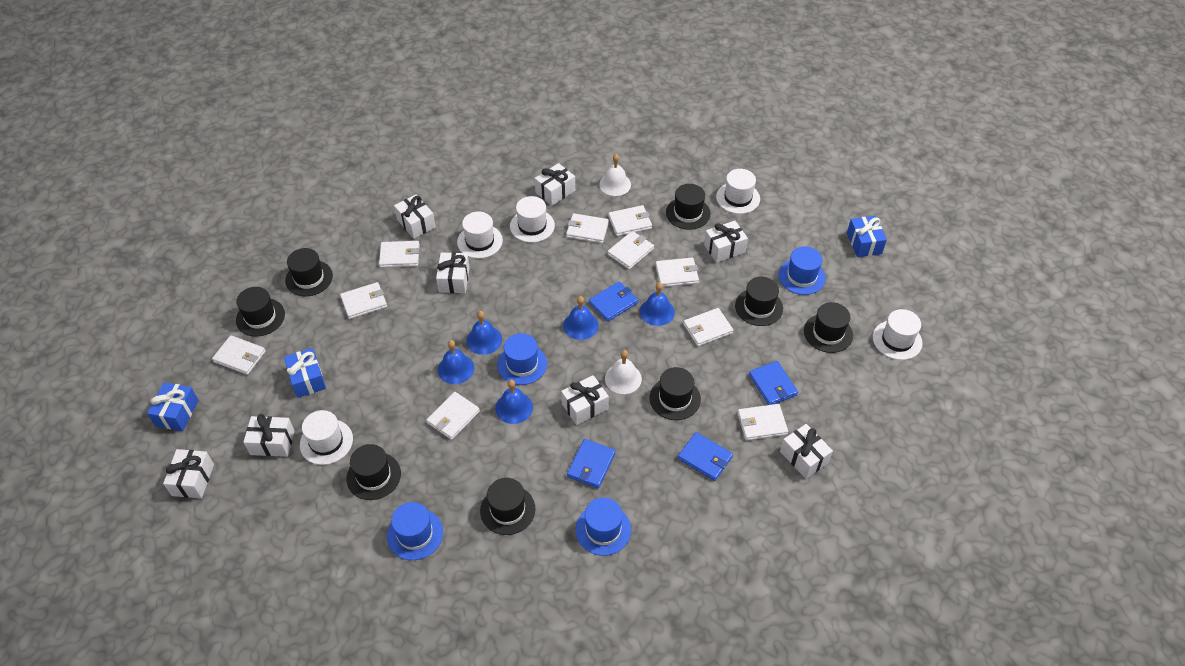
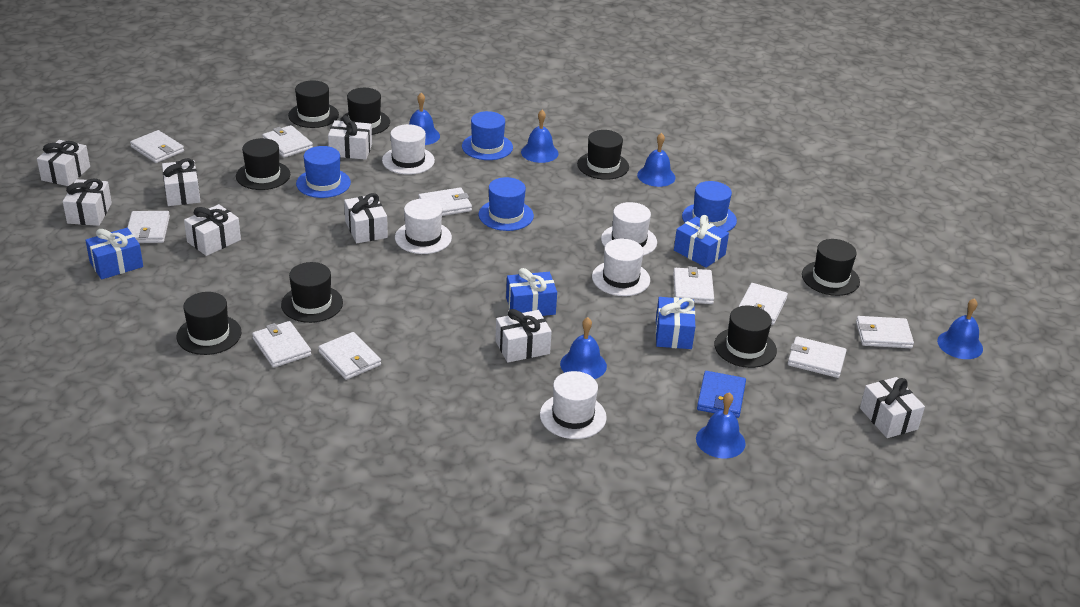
blue bell: 5 -> 6
blue gift: 3 -> 4
blue wallet: 4 -> 1
white bell: 2 -> 0

